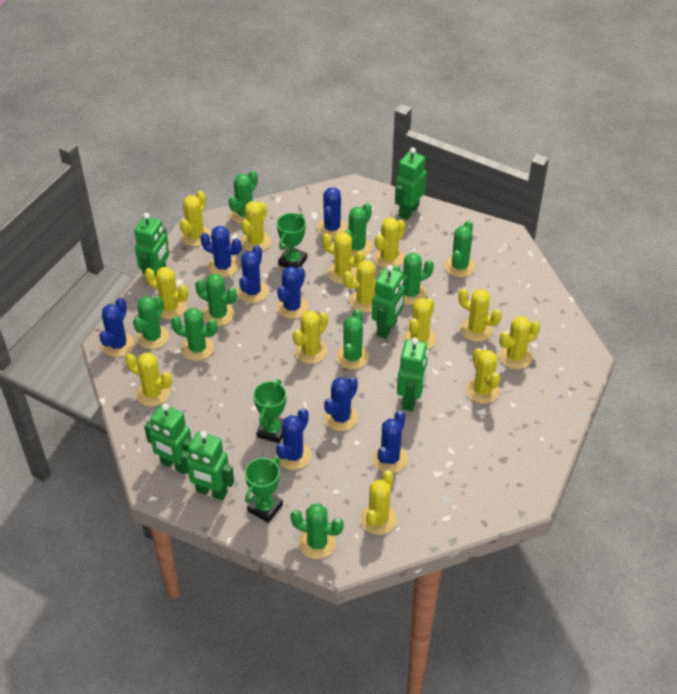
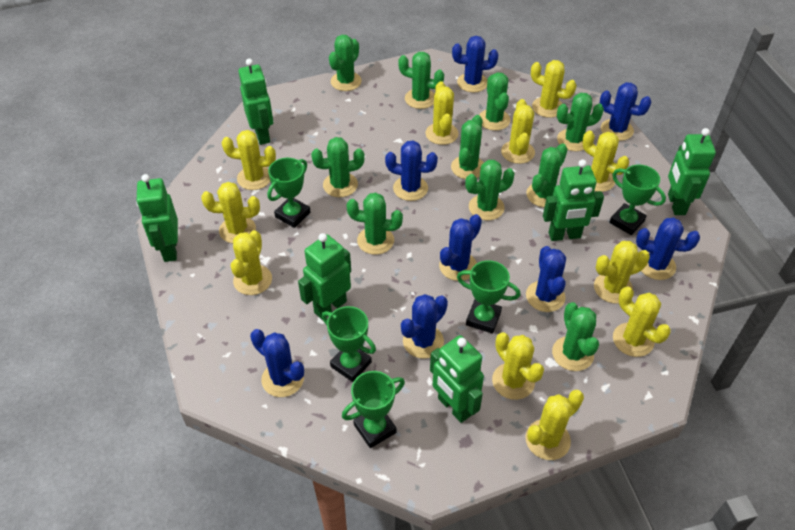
green cactus: 9 -> 10
green trophy: 3 -> 5
yellow cactus: 13 -> 11

